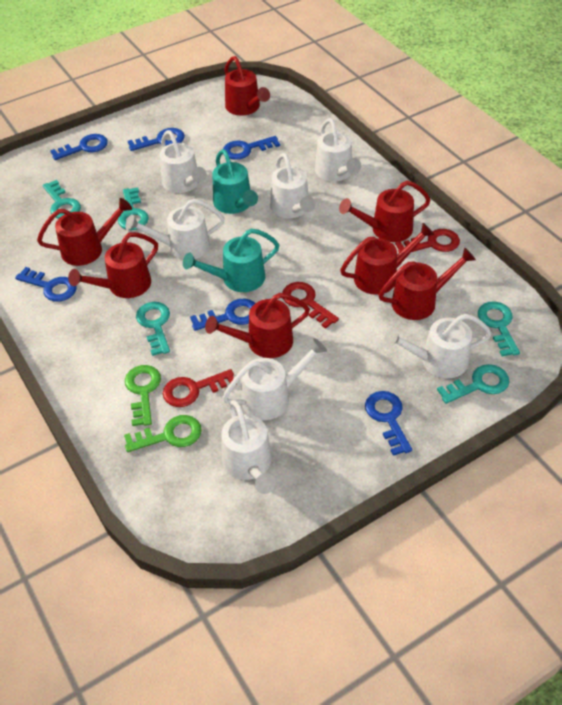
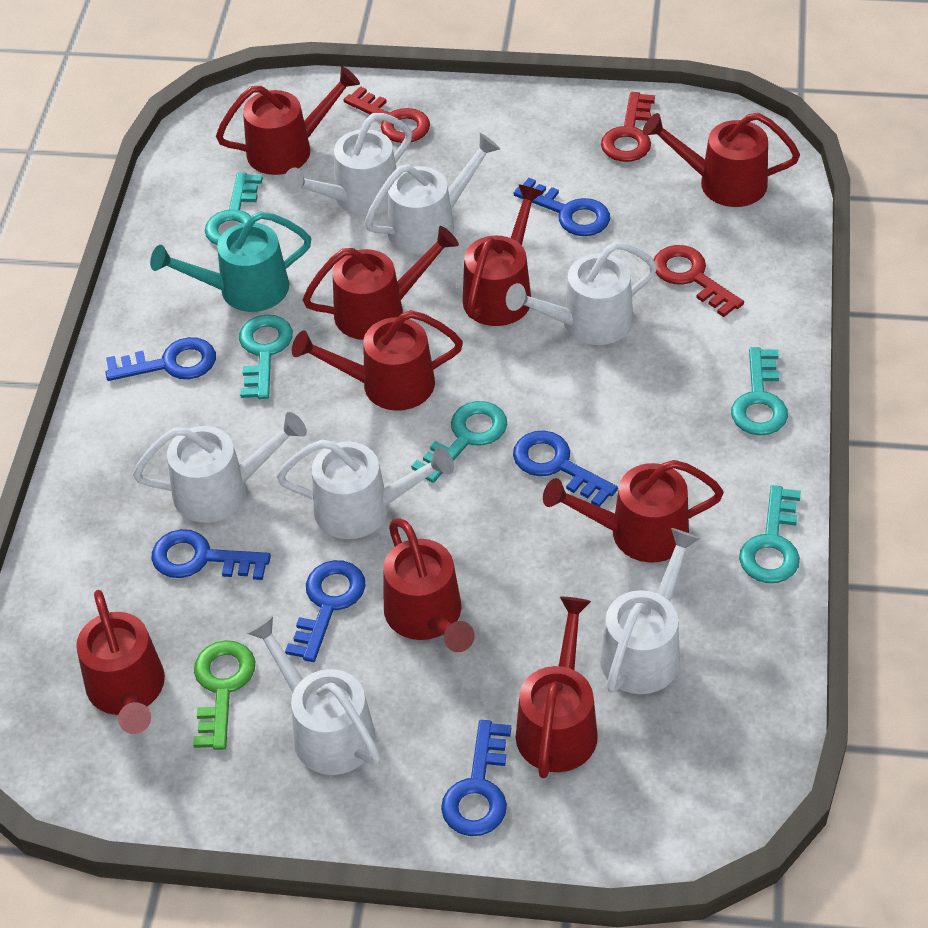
green key: 2 -> 1
red watering can: 7 -> 9
turquoise watering can: 2 -> 1

